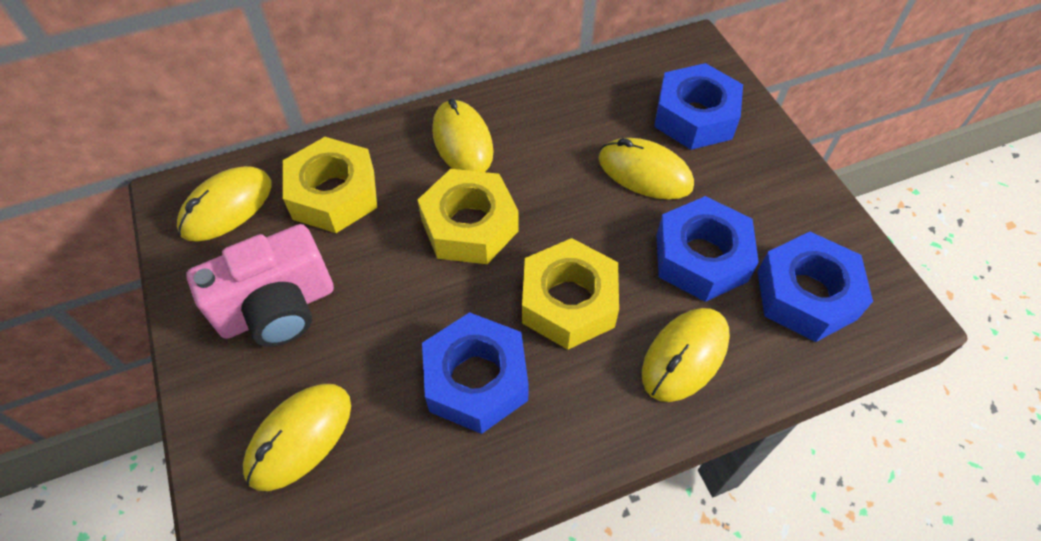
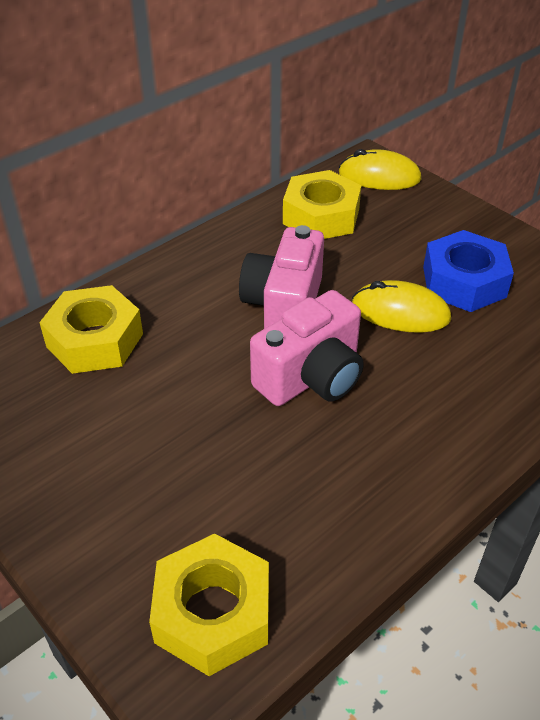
blue nut: 4 -> 1
pink camera: 1 -> 2
yellow mouse: 5 -> 2

